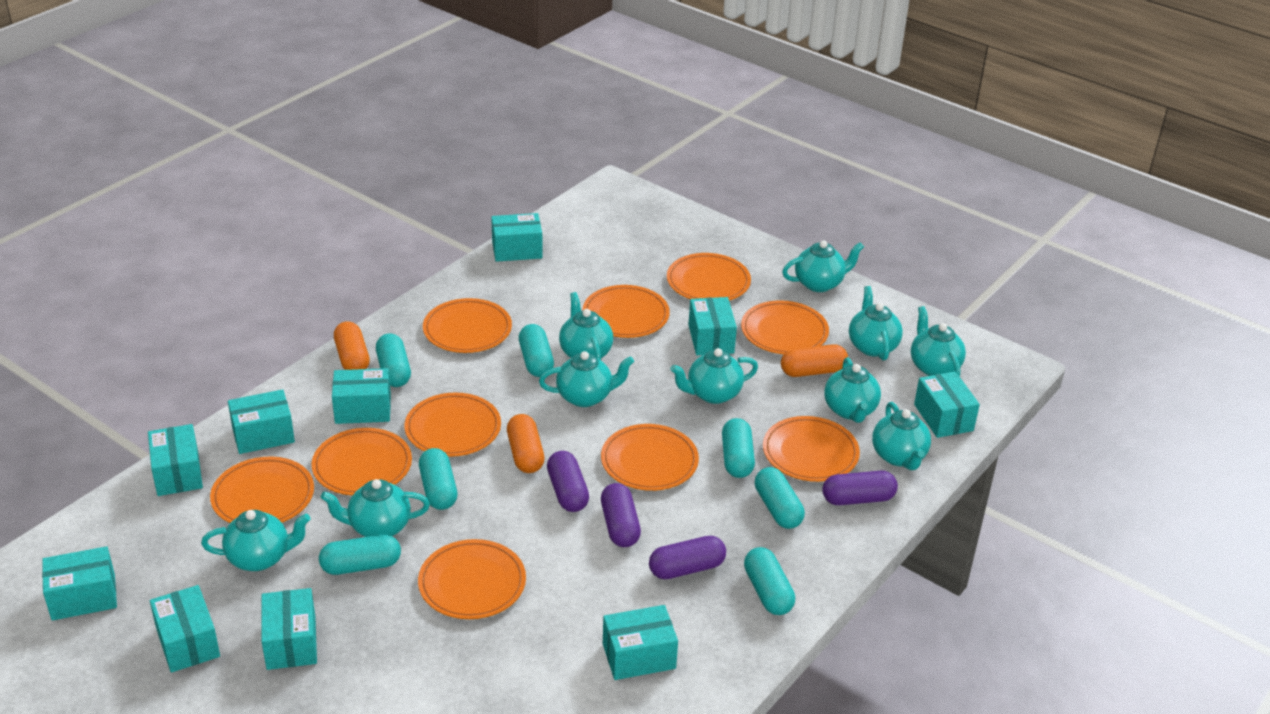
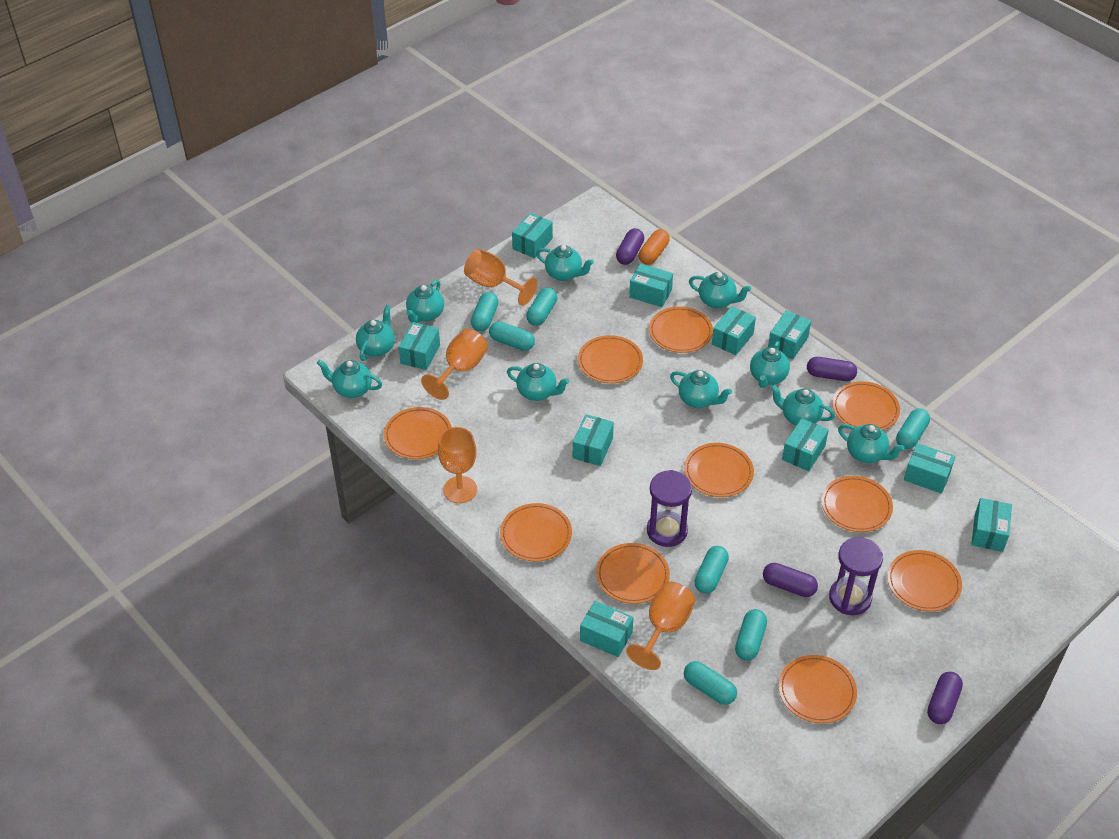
orange capsule: 3 -> 1
orange goblet: 0 -> 4
purple hourglass: 0 -> 2

